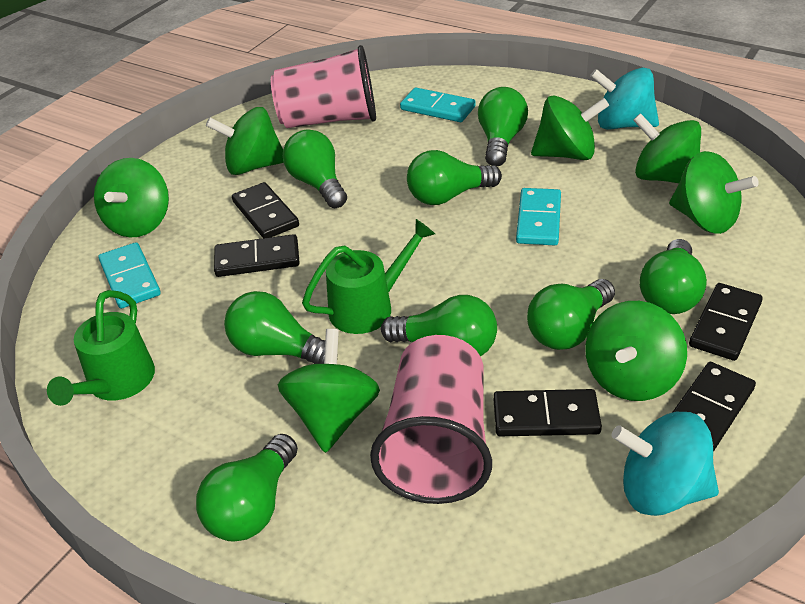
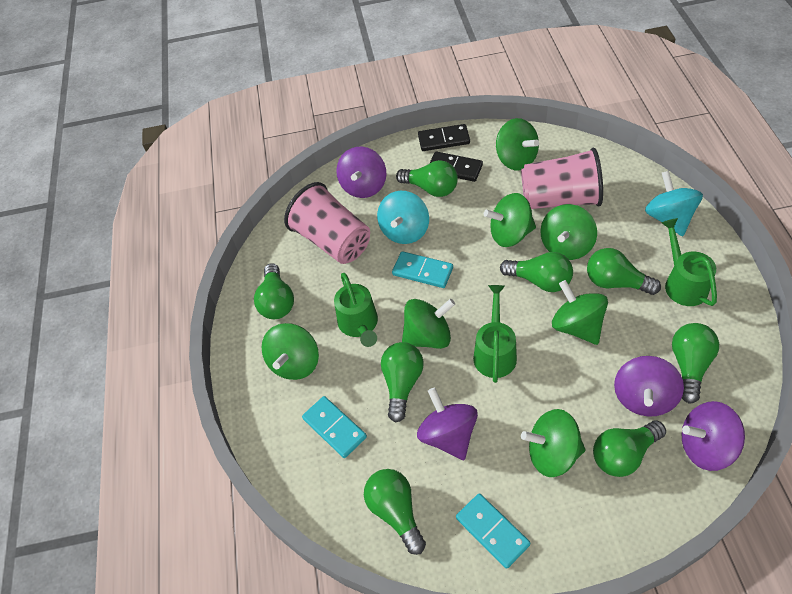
black domino: 5 -> 2
green watering can: 2 -> 3
purple spinning top: 0 -> 4

